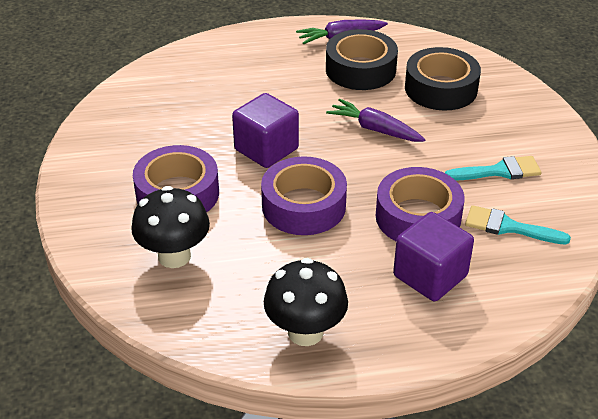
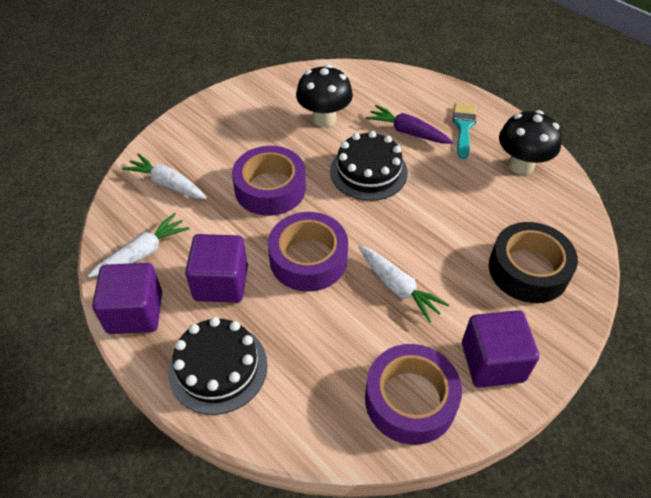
black cake: 0 -> 2
black tape: 2 -> 1
purple carrot: 2 -> 1
purple cube: 2 -> 3
turquoise brush: 2 -> 1
white carrot: 0 -> 3

